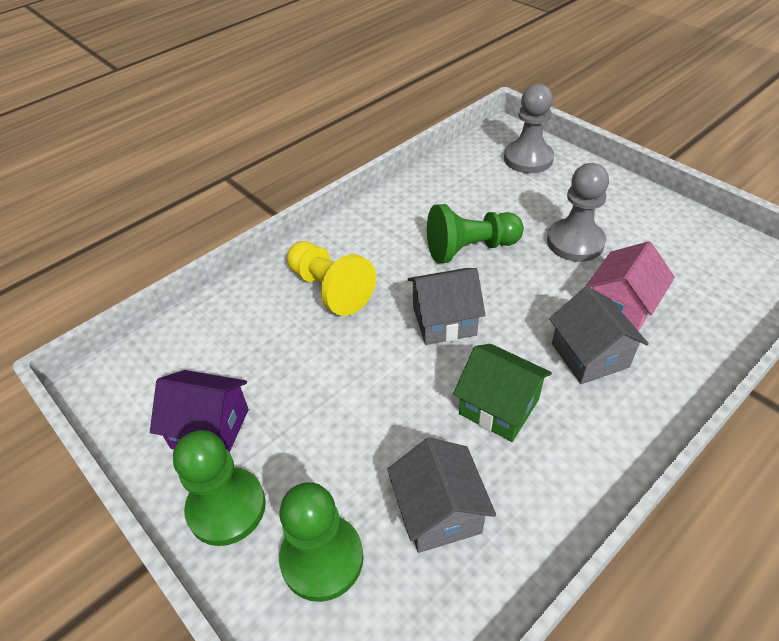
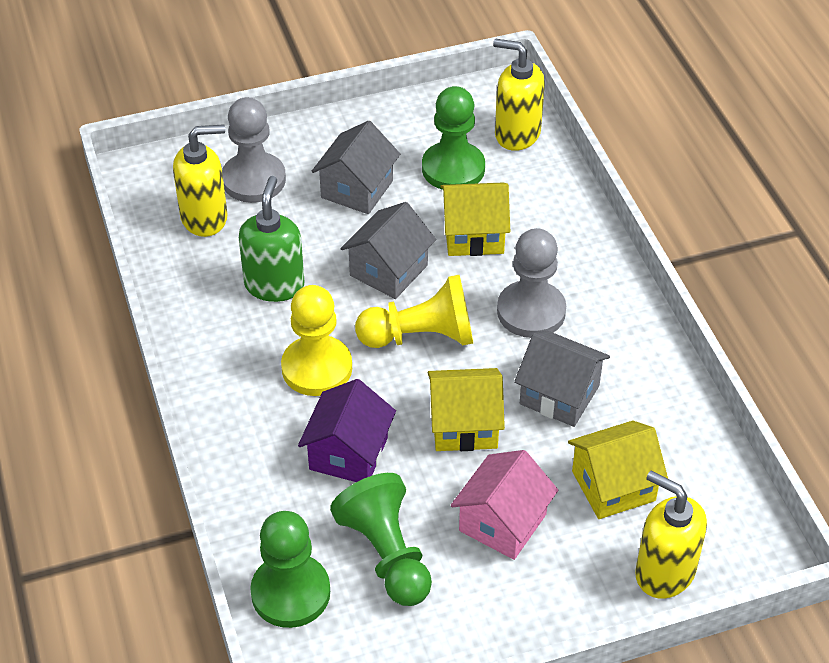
green house: 1 -> 0
green soap dispenser: 0 -> 1
yellow house: 0 -> 3
yellow pawn: 1 -> 2
yellow soap dispenser: 0 -> 3

